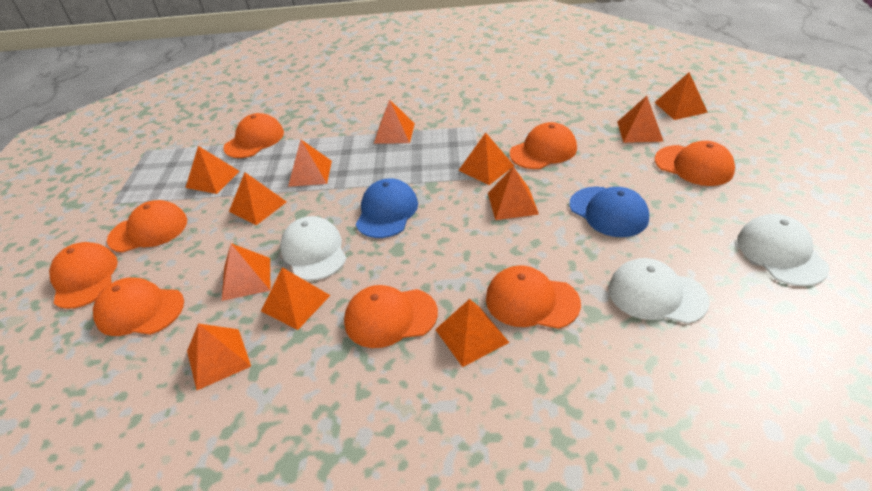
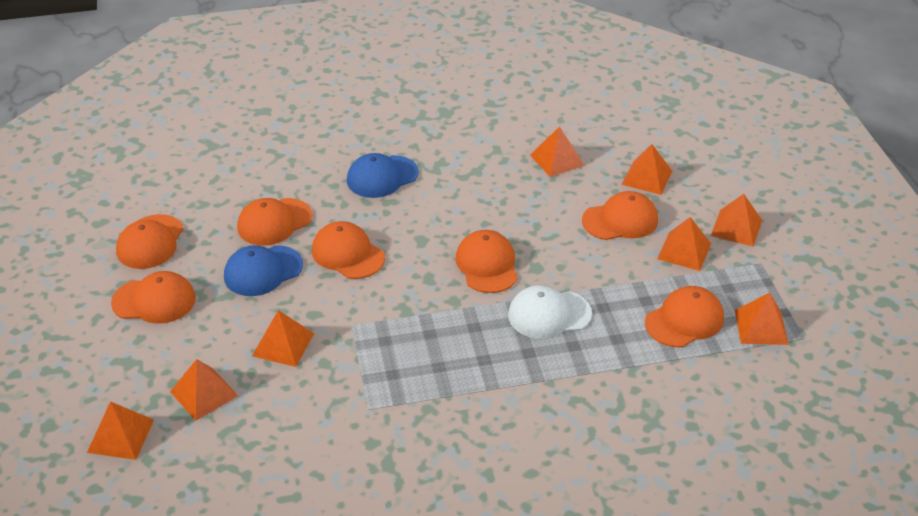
orange cap: 8 -> 7
orange pyramid: 12 -> 8
white cap: 3 -> 1

